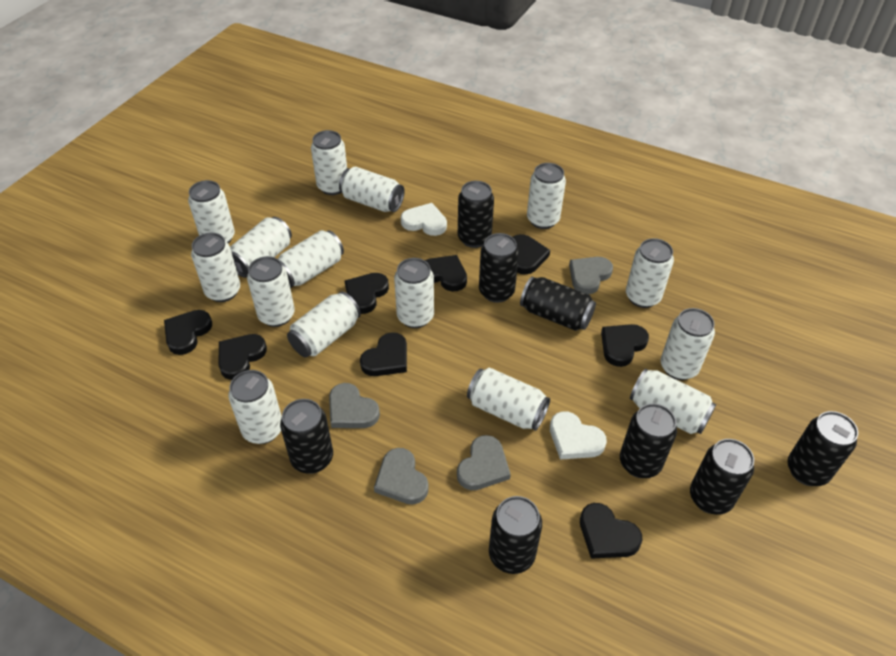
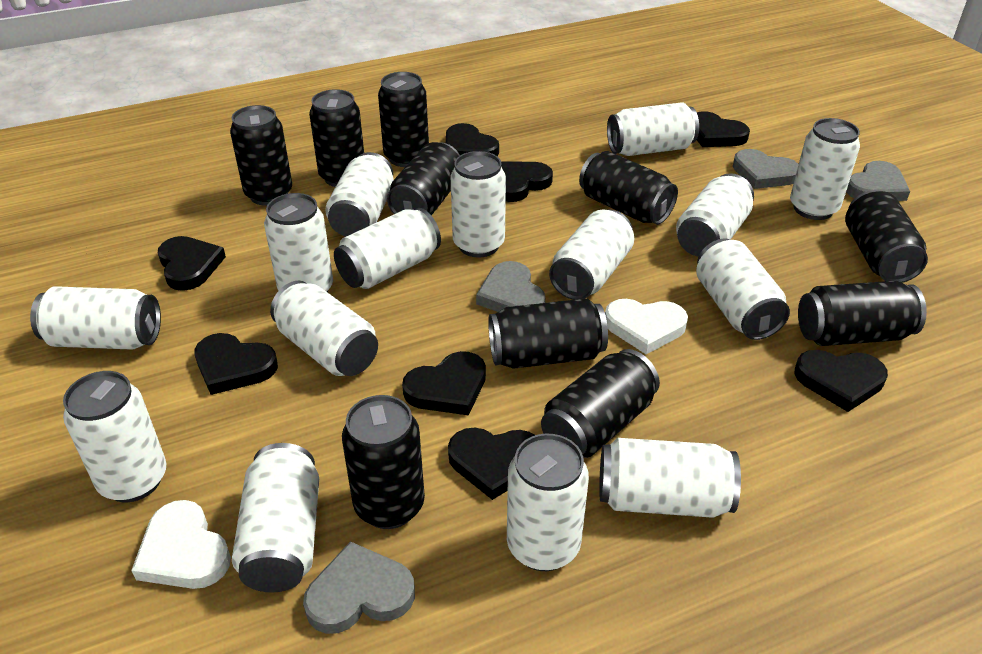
black can: 8 -> 10

